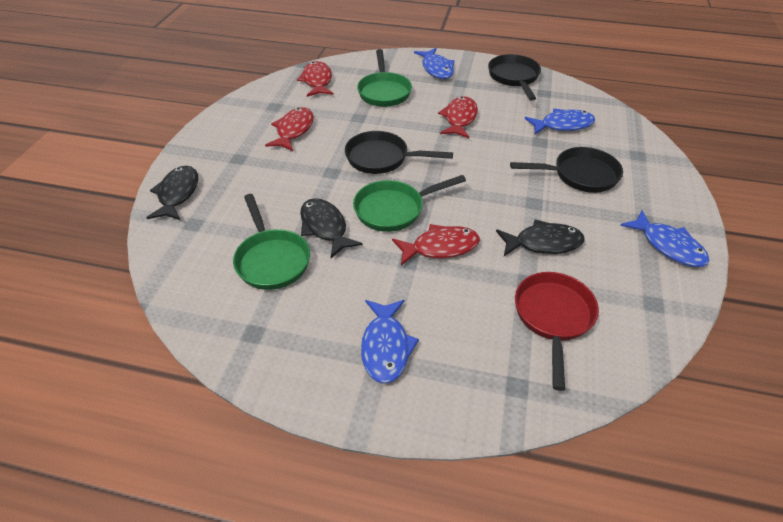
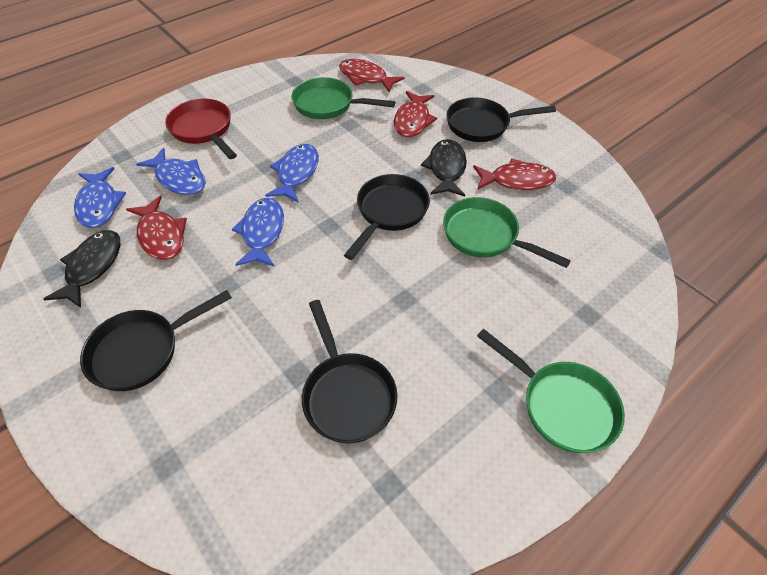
black fish: 3 -> 2
black pan: 3 -> 4

